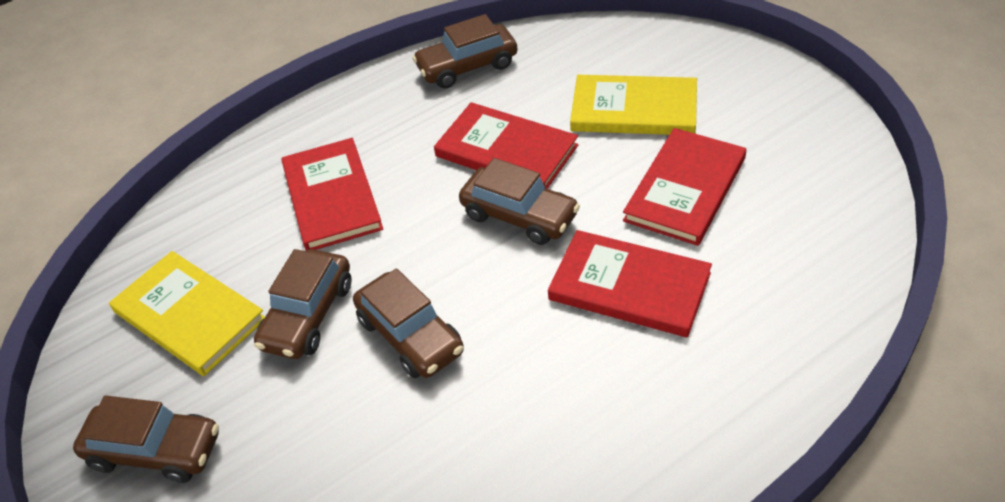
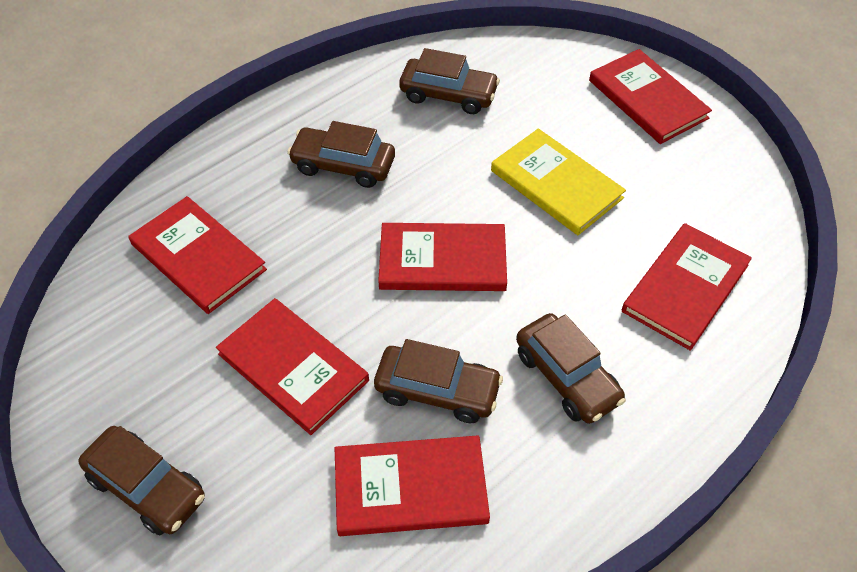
red book: 4 -> 6
yellow book: 2 -> 1

